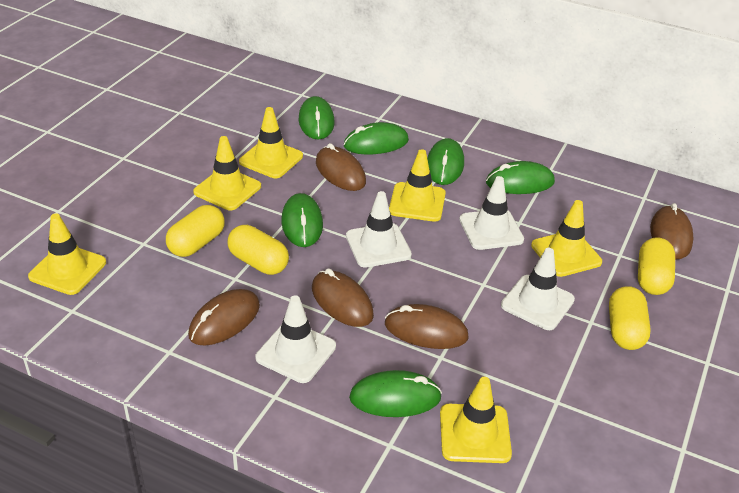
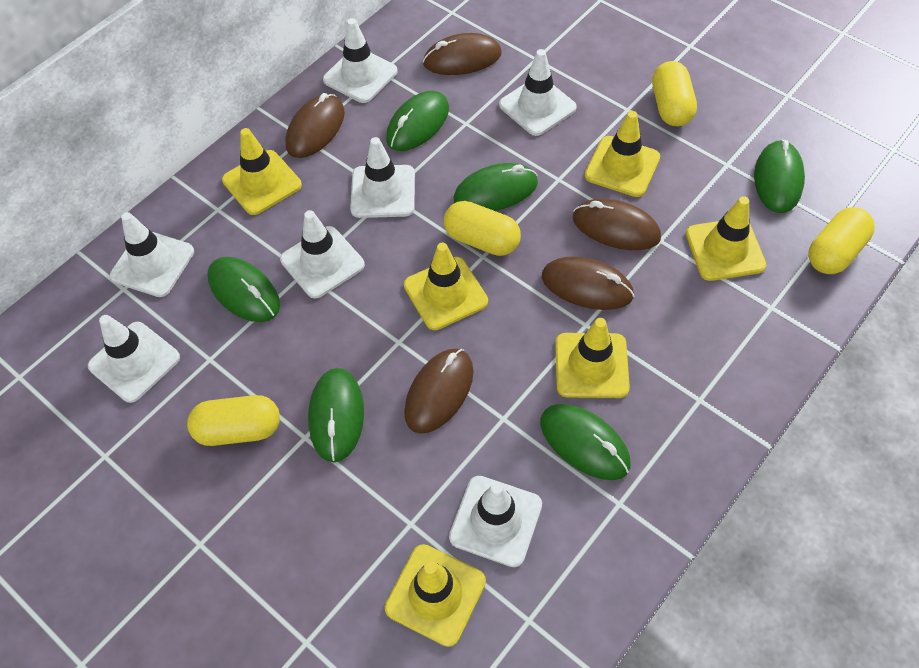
white traffic cone: 4 -> 7

